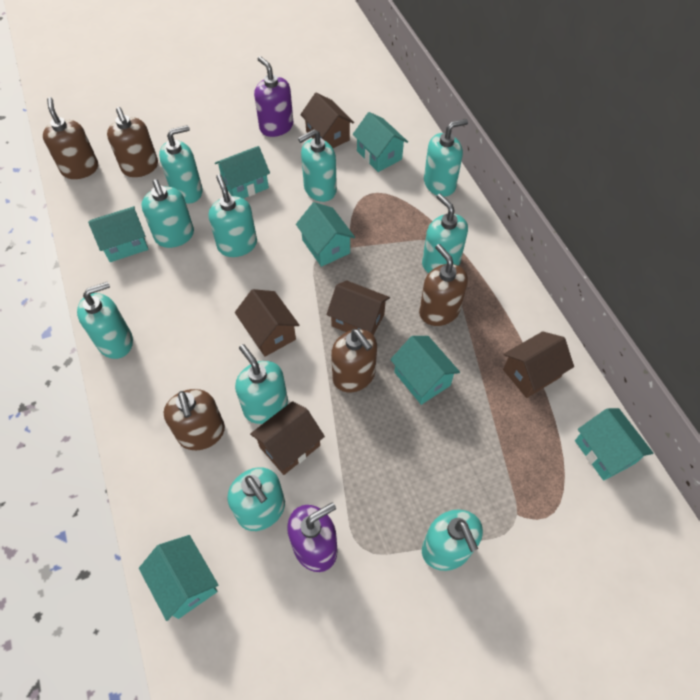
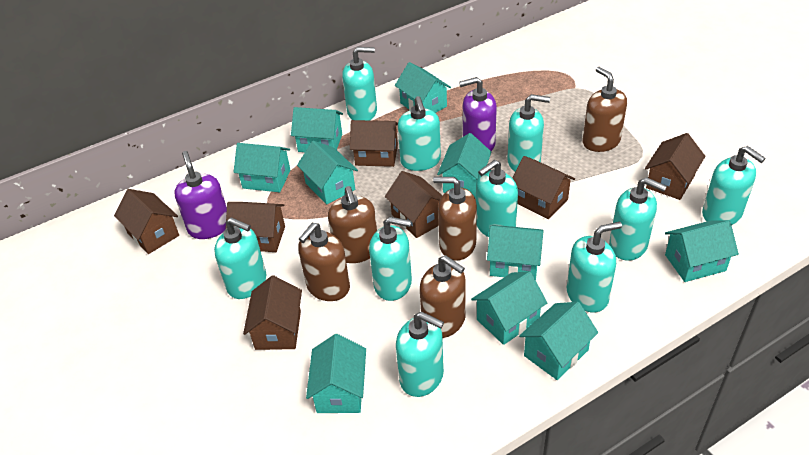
brown house: 5 -> 7
turquoise house: 7 -> 10

